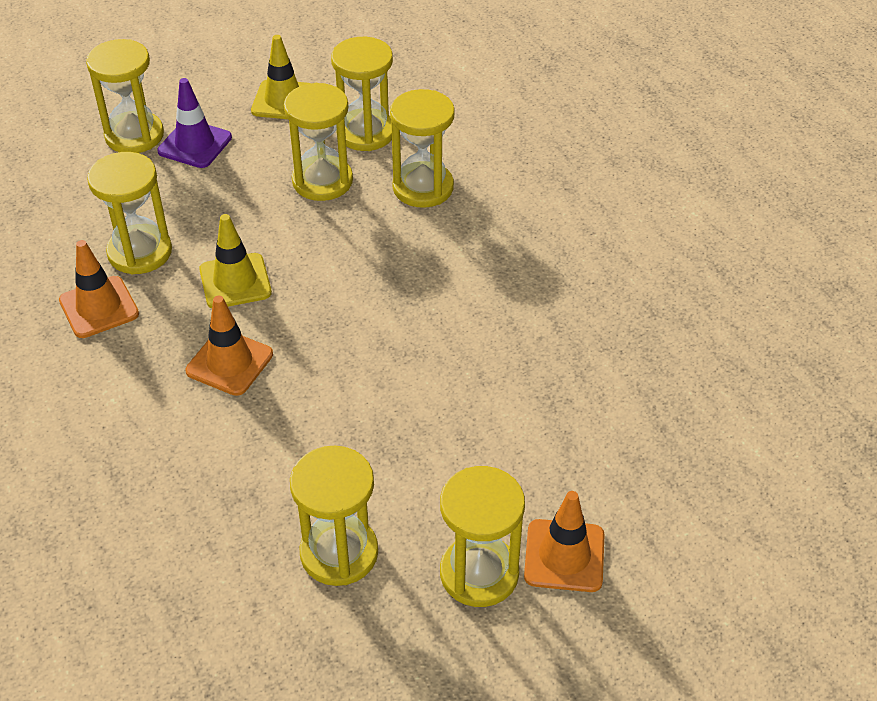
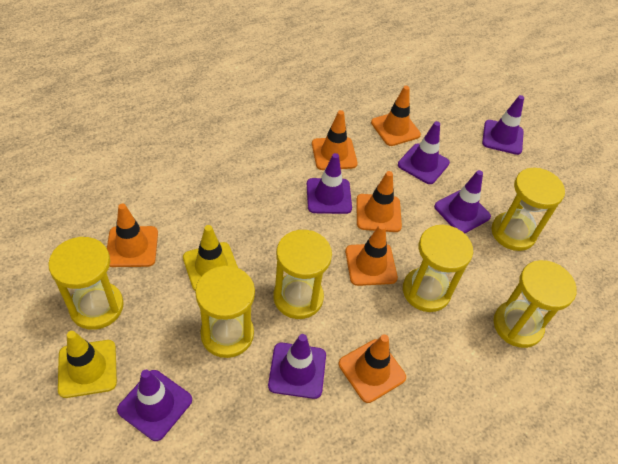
orange traffic cone: 3 -> 6
purple traffic cone: 1 -> 6
yellow hourglass: 7 -> 6

